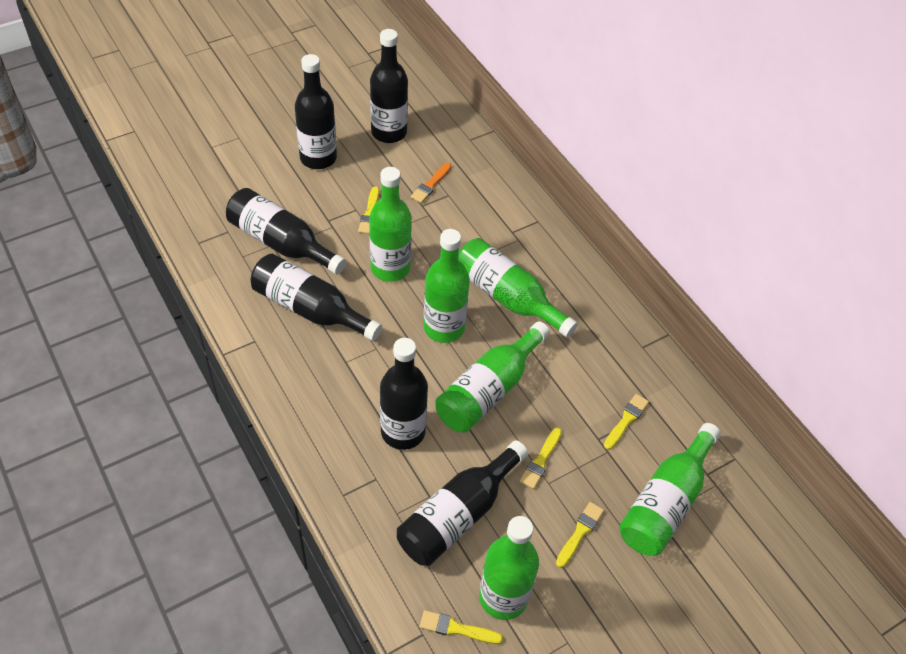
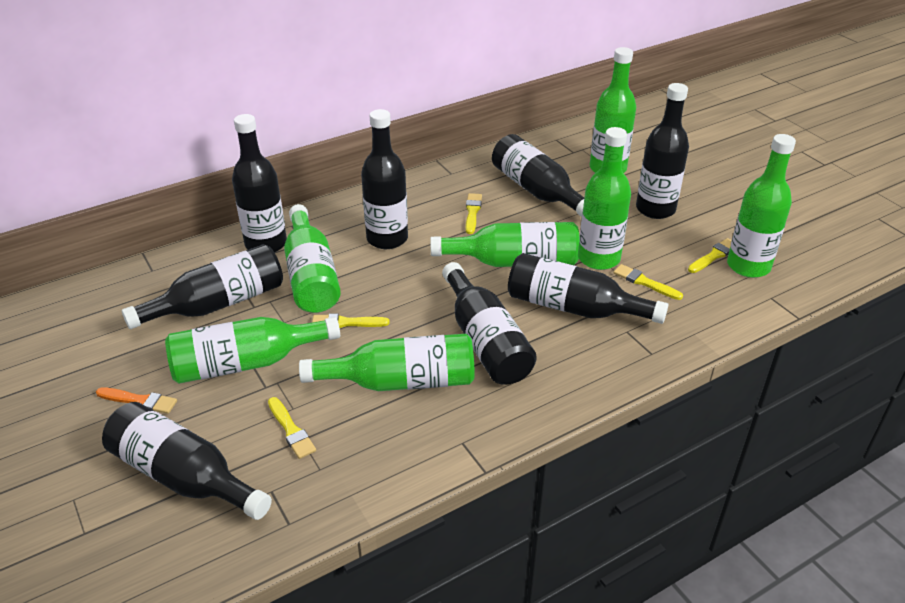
black bottle: 6 -> 8
green bottle: 6 -> 7

